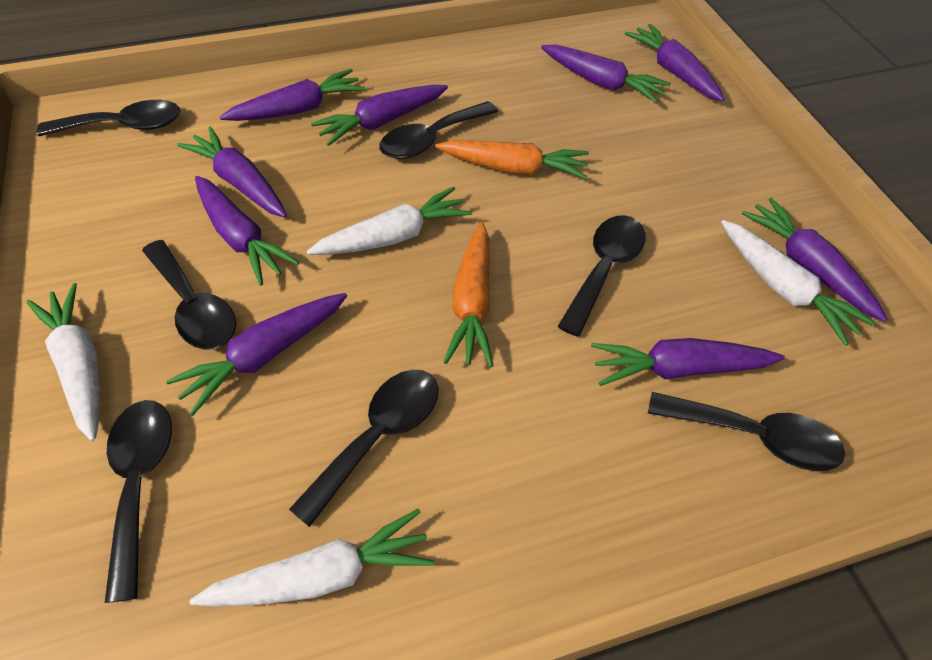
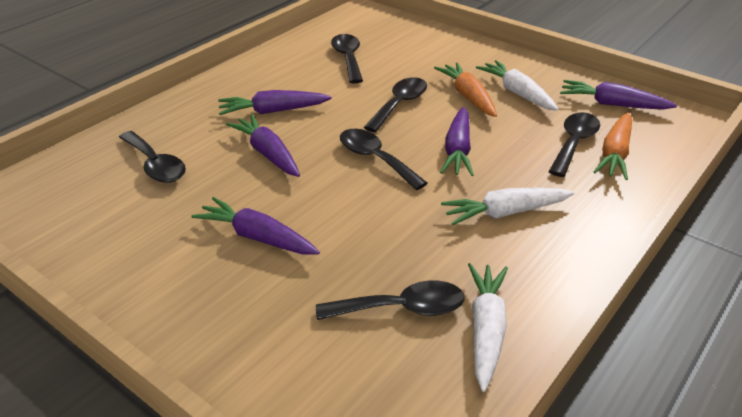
black spoon: 7 -> 6
purple carrot: 9 -> 5
white carrot: 4 -> 3

